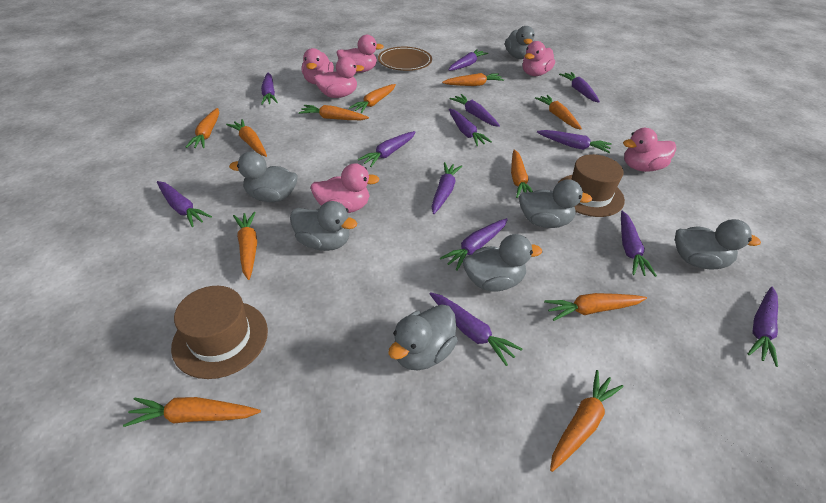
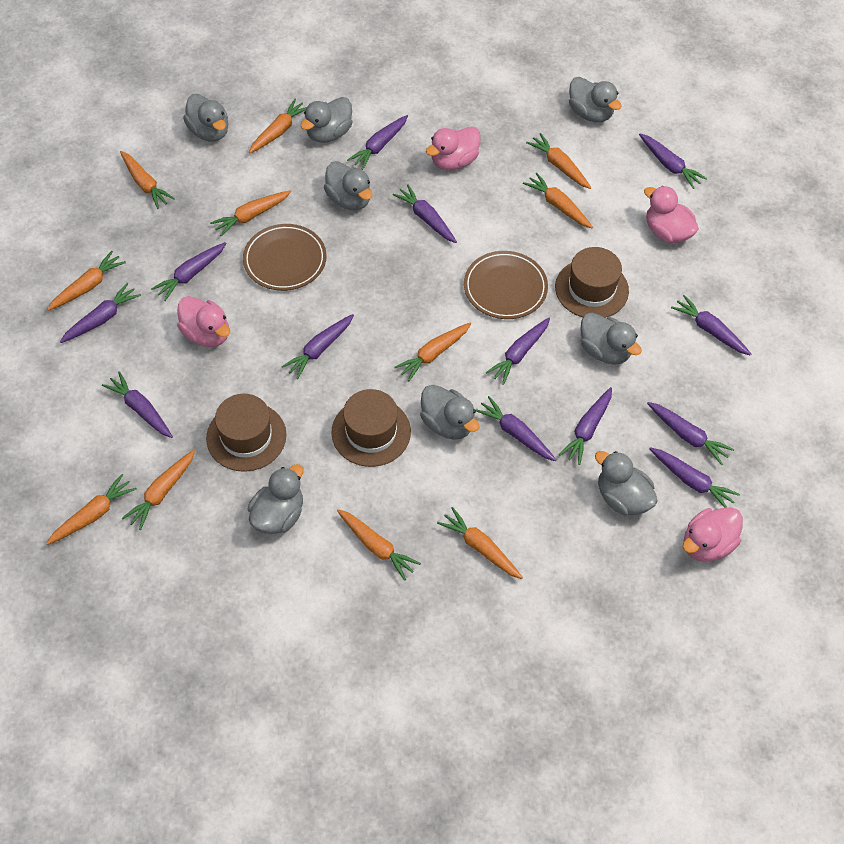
brown hat: 2 -> 3
brown plate: 1 -> 2
grey duck: 7 -> 8
pink duck: 6 -> 4

